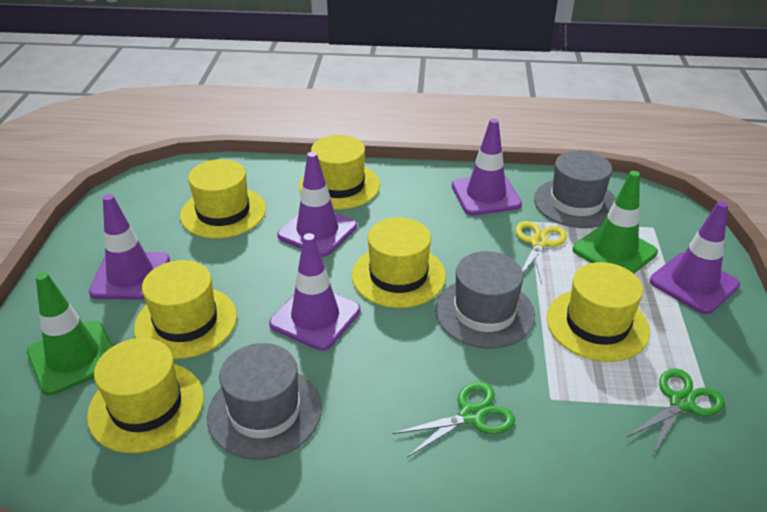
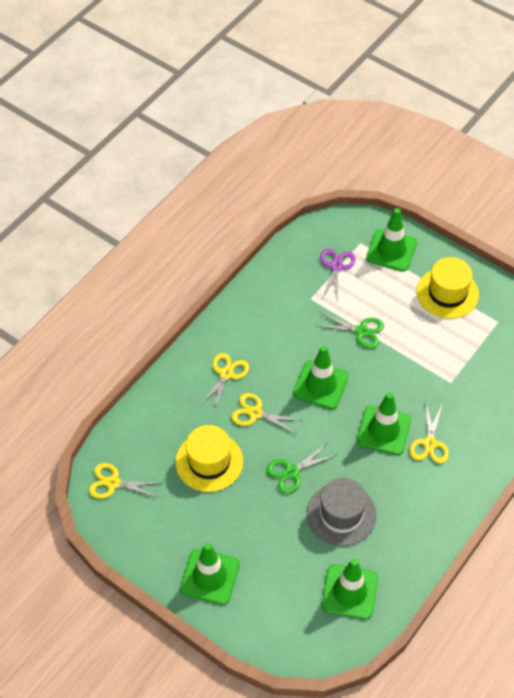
green traffic cone: 2 -> 5
grey hat: 3 -> 1
purple scissors: 0 -> 1
purple traffic cone: 5 -> 0
yellow hat: 6 -> 2
yellow scissors: 1 -> 4

